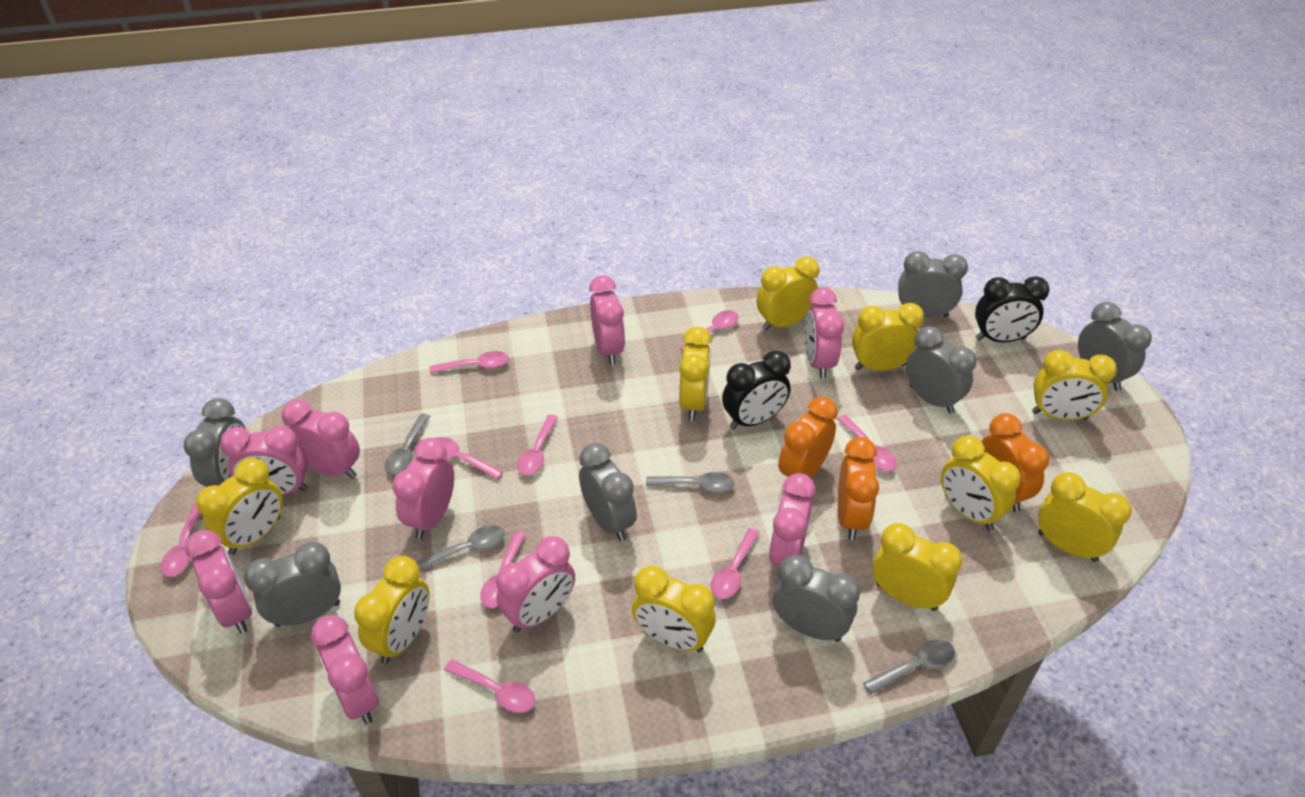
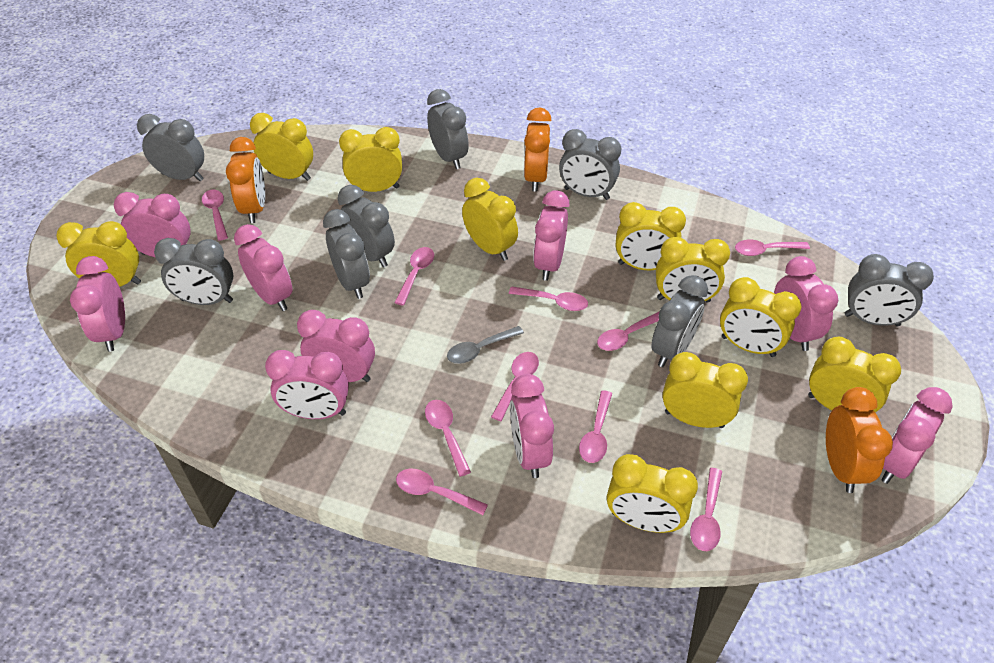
black clock: 2 -> 0
grey clock: 7 -> 8
grey spoon: 4 -> 1
pink spoon: 9 -> 10

